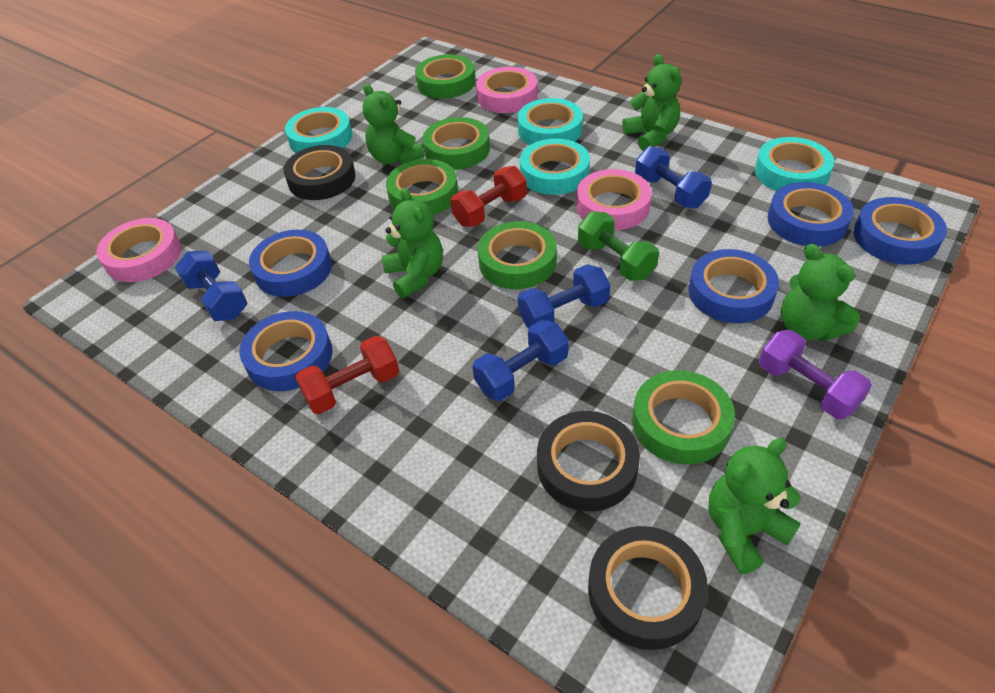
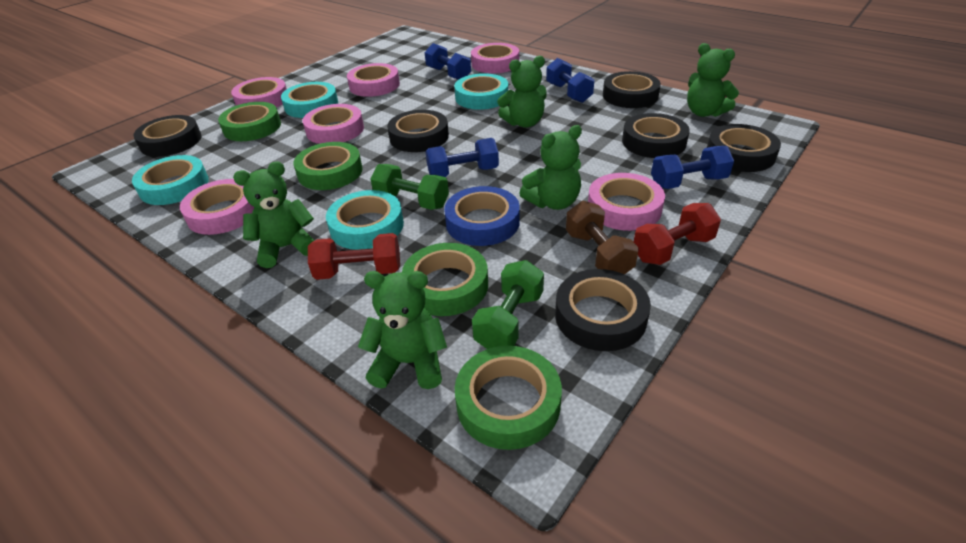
black tape: 3 -> 6
blue tape: 5 -> 1
brown dumbbell: 0 -> 1
green dumbbell: 1 -> 2
green tape: 5 -> 4
pink tape: 3 -> 6
purple dumbbell: 1 -> 0

